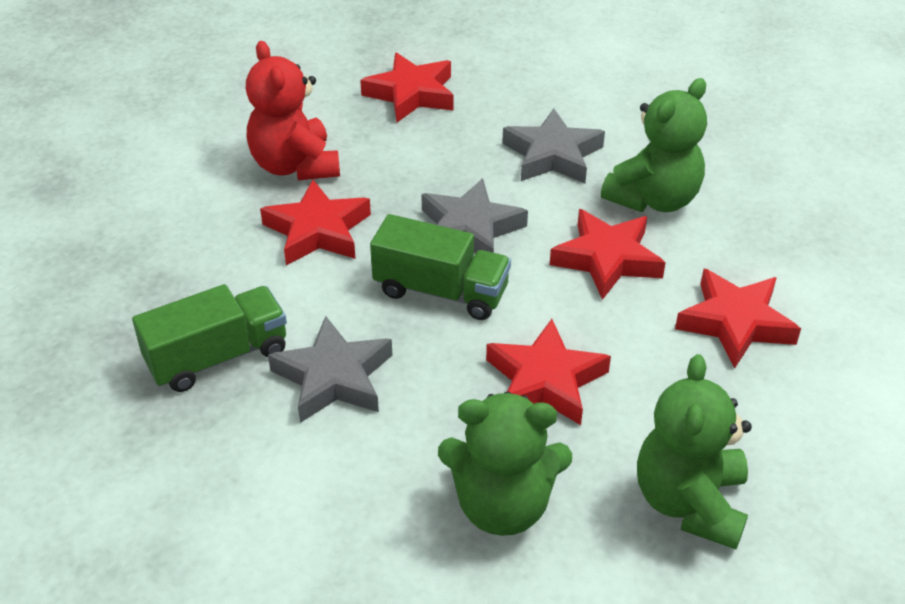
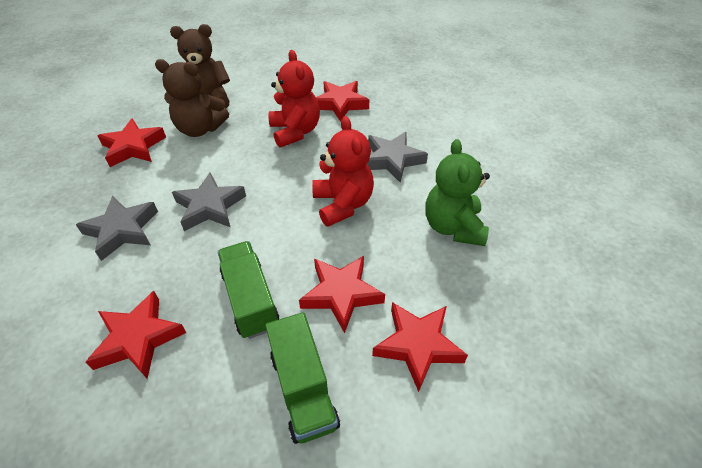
brown teddy bear: 0 -> 2
green teddy bear: 3 -> 1
red teddy bear: 1 -> 2

